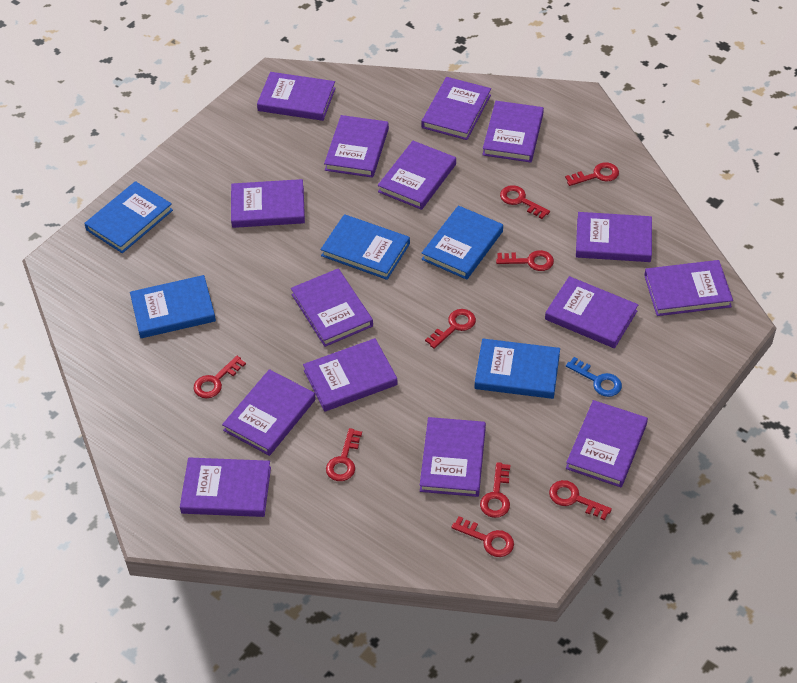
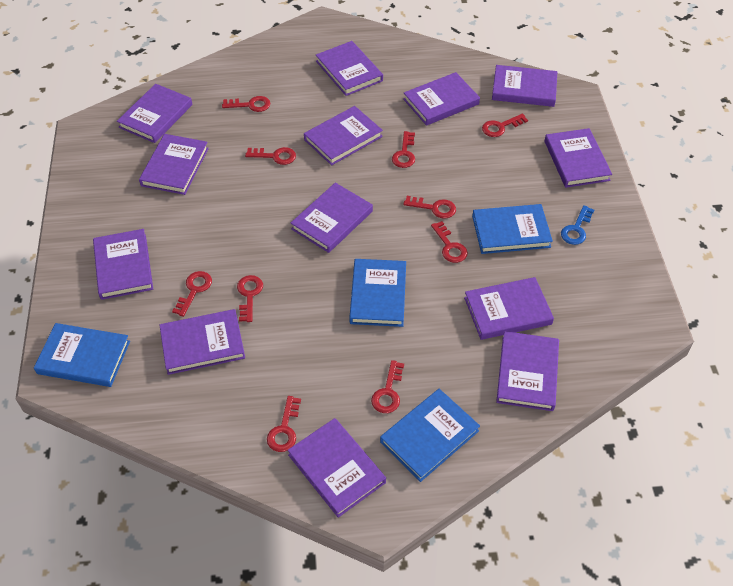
blue book: 5 -> 4
purple book: 15 -> 13
red key: 9 -> 10

